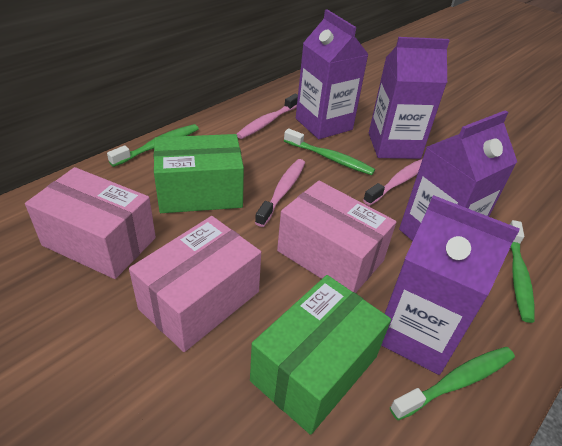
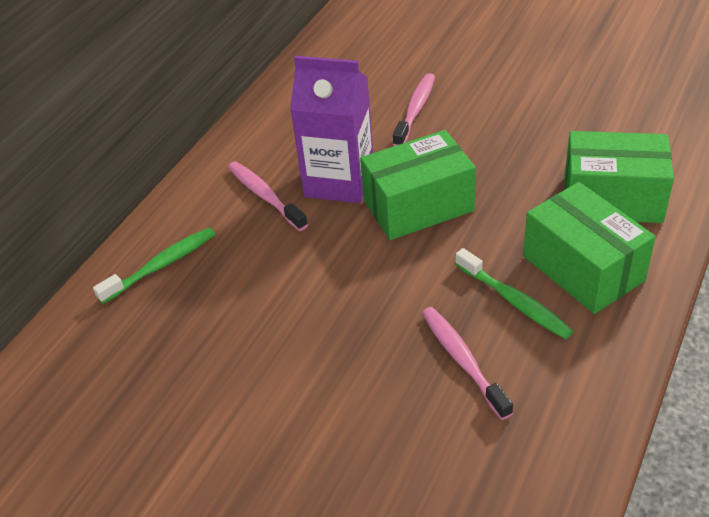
green box: 2 -> 3
green toothbrush: 4 -> 2
pink box: 3 -> 0
purple carton: 4 -> 1

